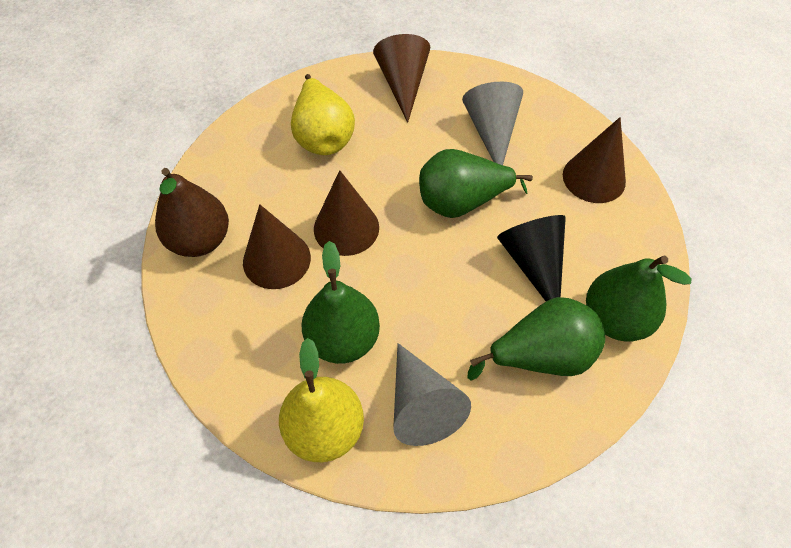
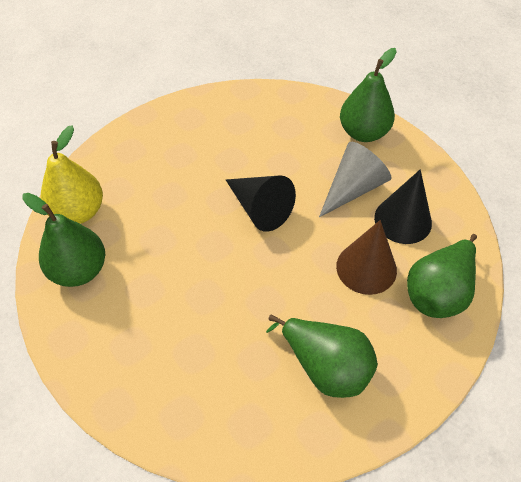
black cone: 1 -> 2
brown cone: 4 -> 1
brown pear: 1 -> 0
grey cone: 2 -> 1
yellow pear: 2 -> 1

